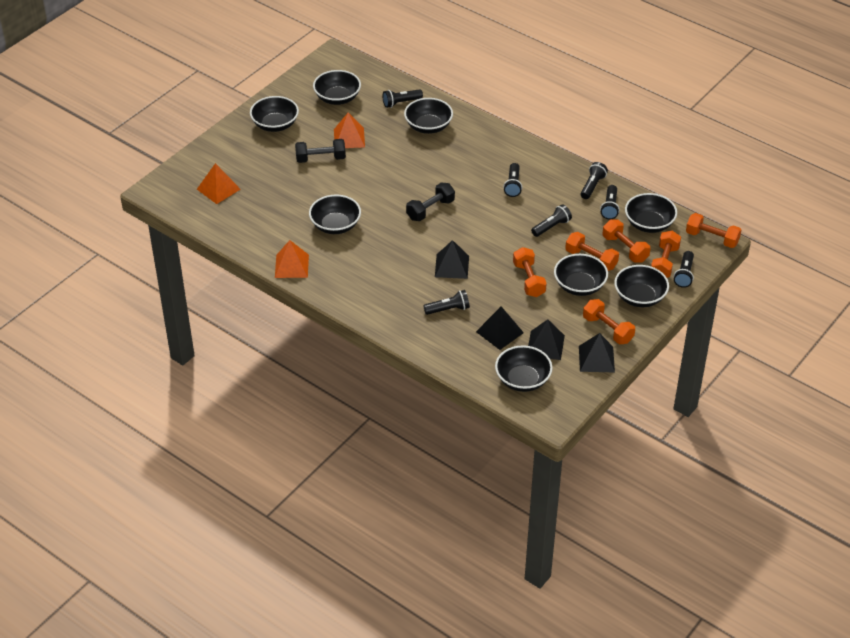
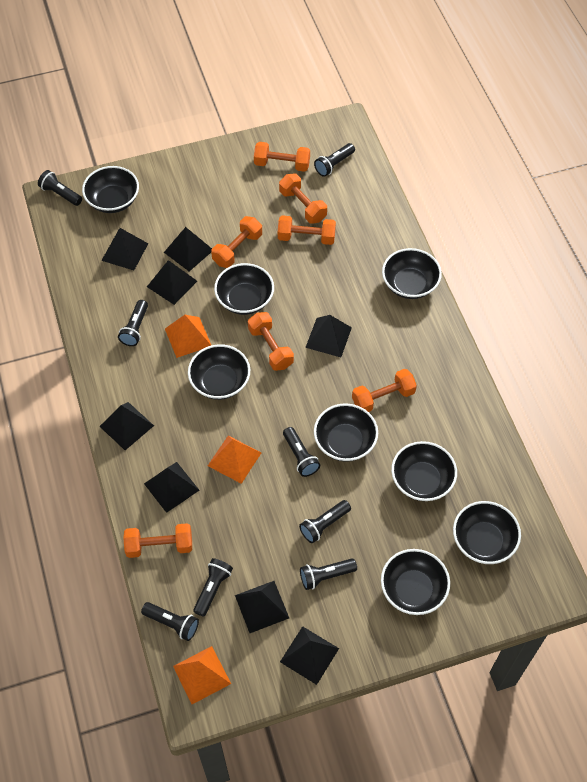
black dumbbell: 2 -> 0
black flashlight: 7 -> 8
black pyramid: 4 -> 8
orange dumbbell: 6 -> 7

